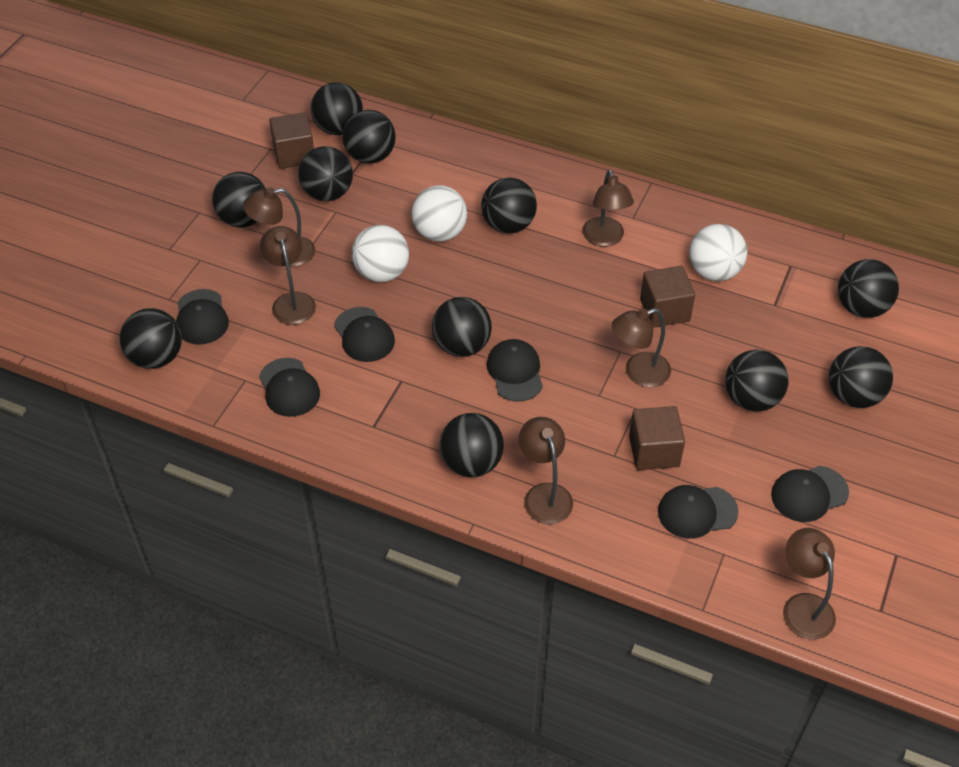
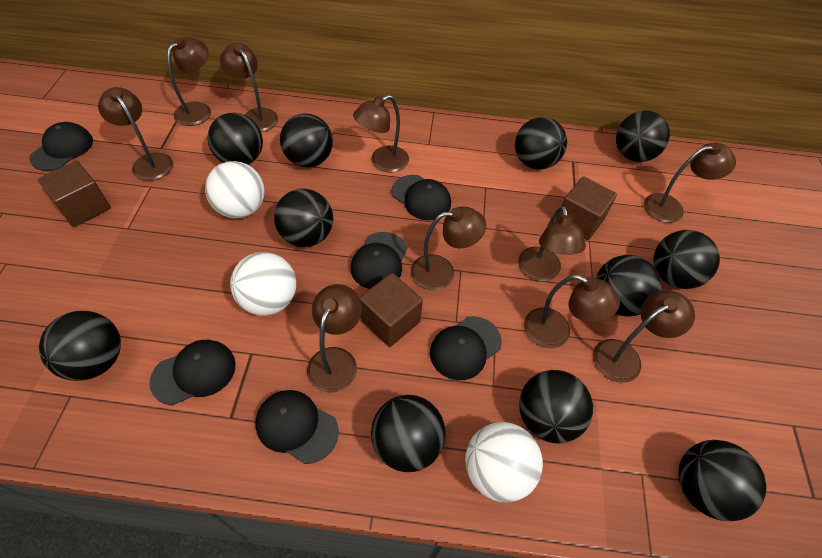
brown lamp: 6 -> 10

